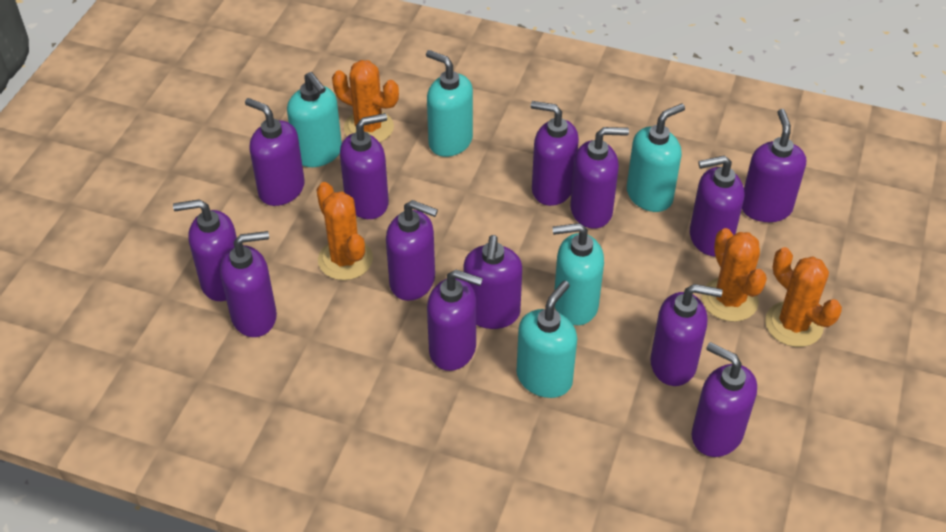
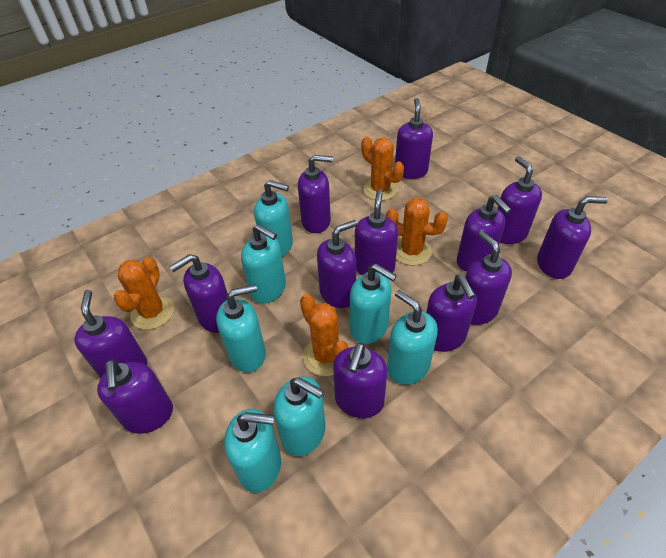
turquoise soap dispenser: 5 -> 7

